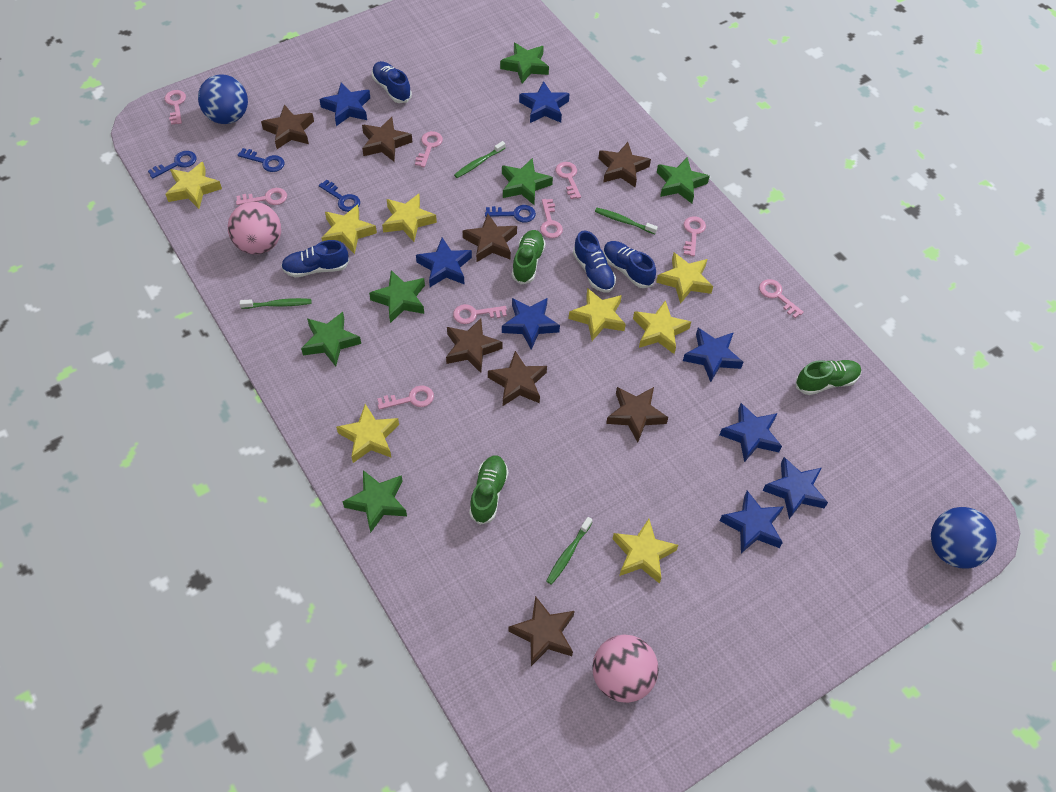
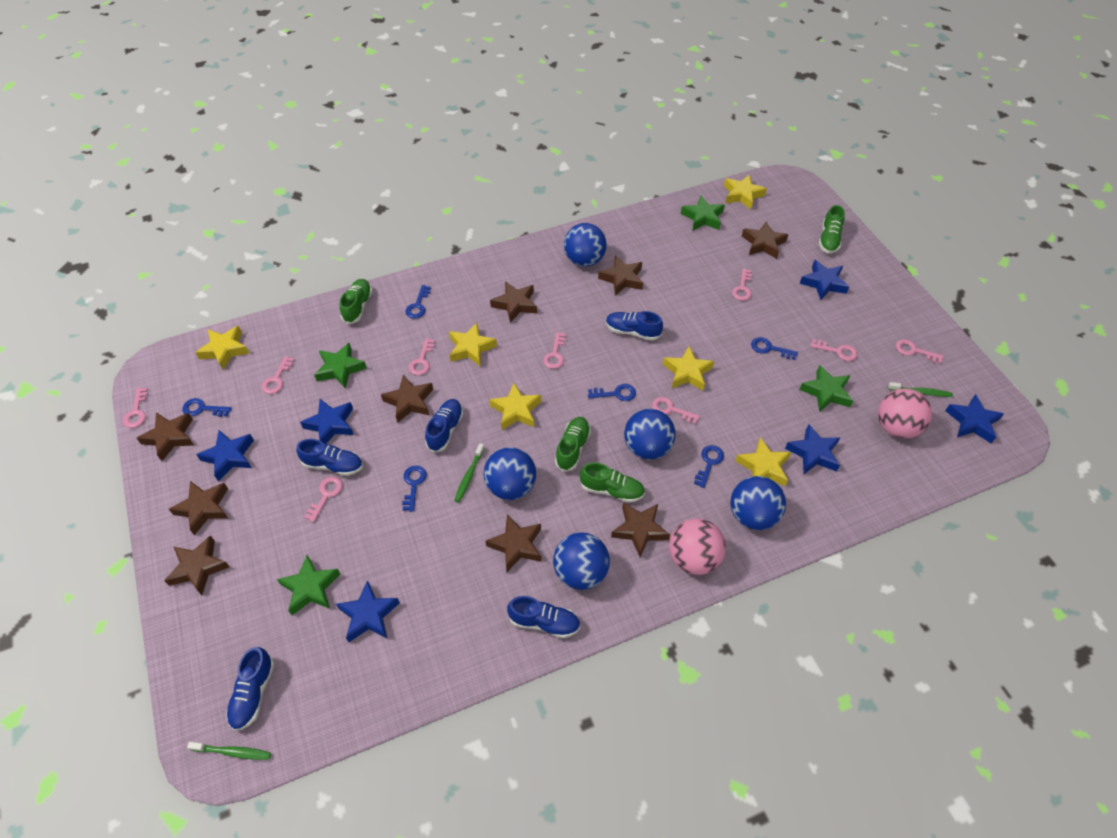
blue ball: 2 -> 5
blue key: 4 -> 6
blue shoe: 4 -> 5
blue star: 8 -> 6
brown star: 8 -> 9
green shoe: 3 -> 4
green star: 6 -> 4
green toothbrush: 4 -> 3
yellow star: 8 -> 6

